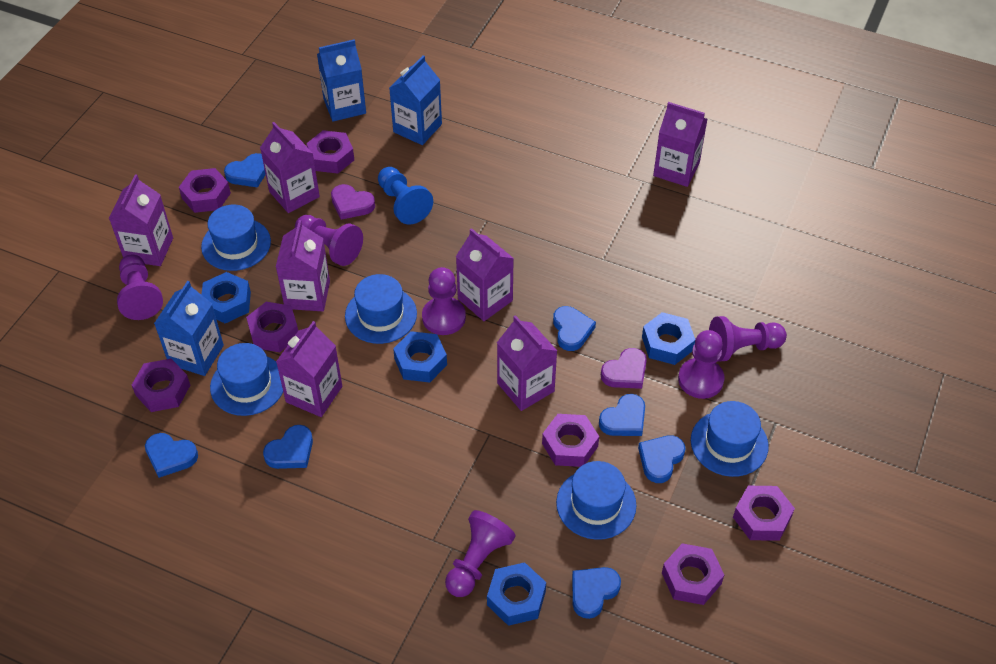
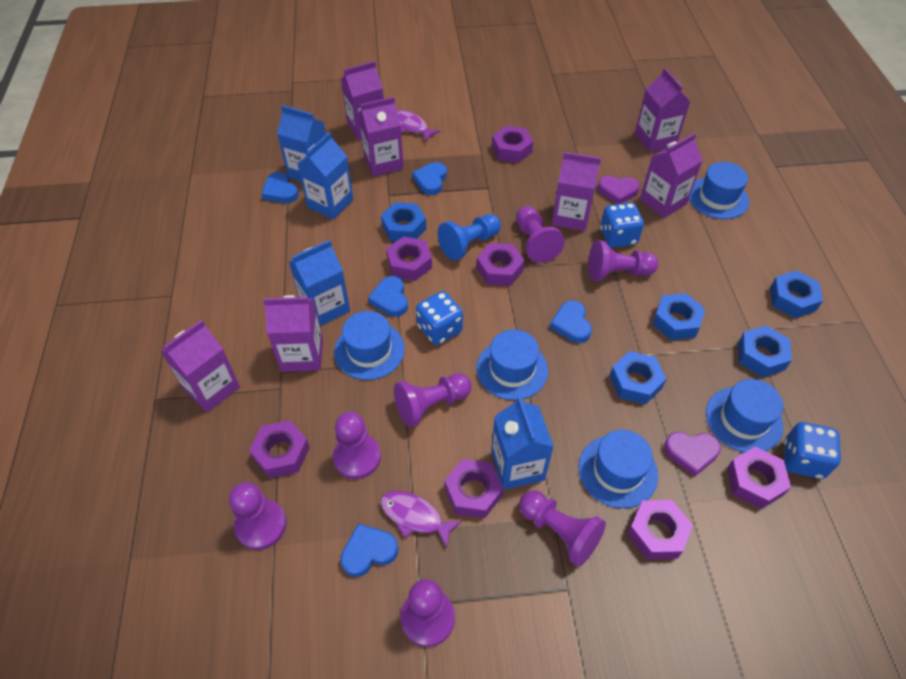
blue carton: 3 -> 4
blue dice: 0 -> 3
blue heart: 7 -> 5
blue nut: 4 -> 5
purple fish: 0 -> 2
purple pawn: 6 -> 7

